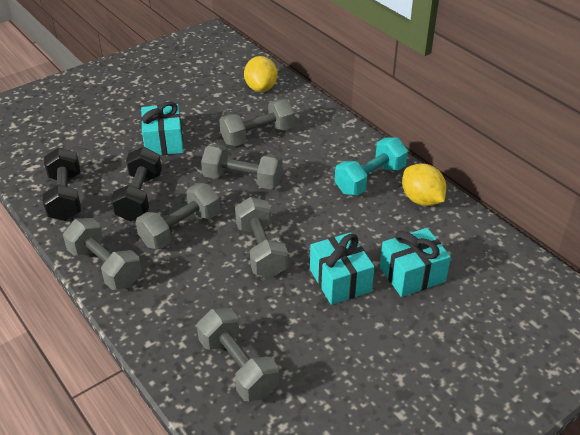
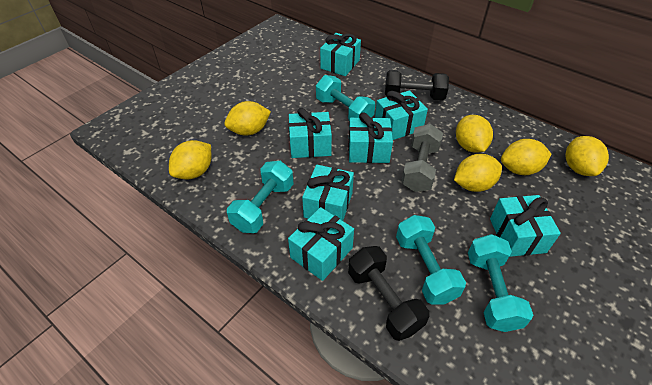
grey dumbbell: 6 -> 1
turquoise dumbbell: 1 -> 4
turquoise gift: 3 -> 7
yellow lemon: 2 -> 6

